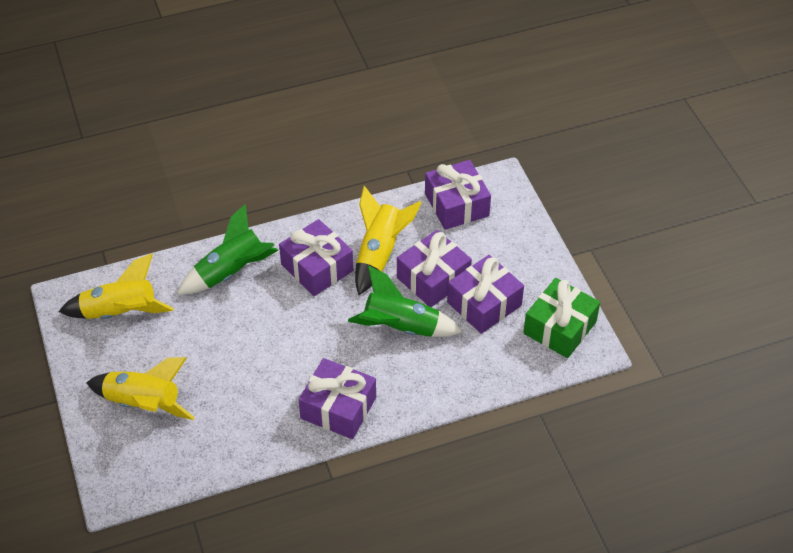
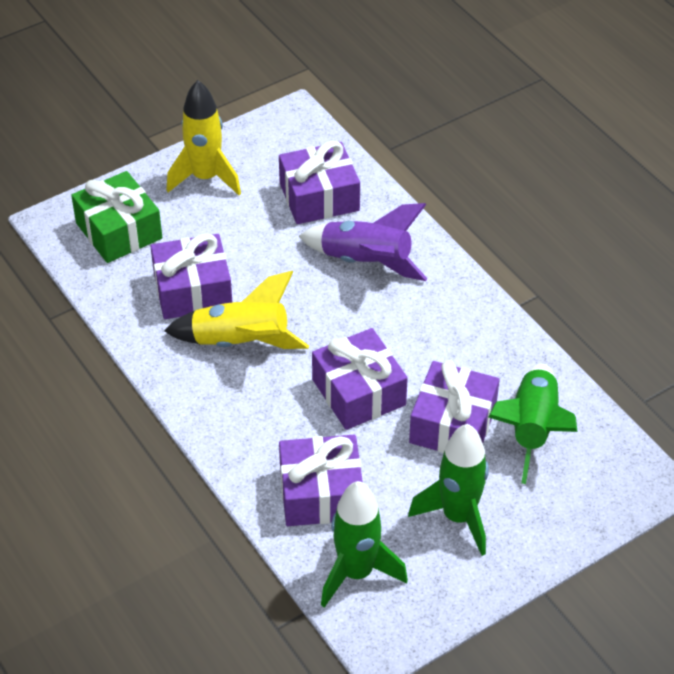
green rocket: 2 -> 3
purple rocket: 0 -> 1
yellow rocket: 3 -> 2

